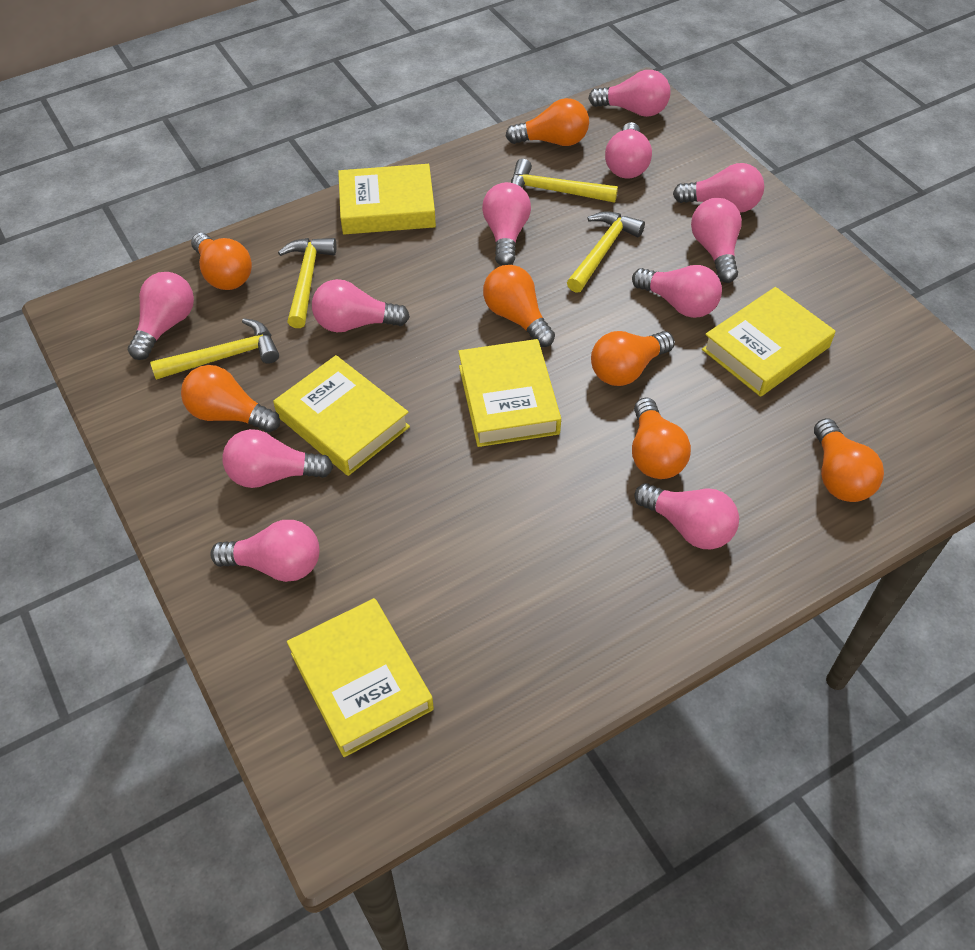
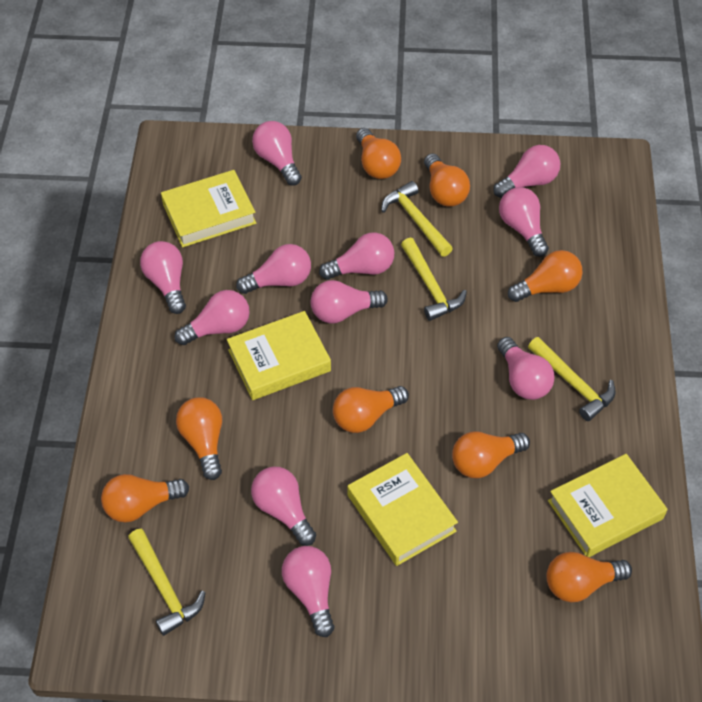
orange light bulb: 7 -> 8
yellow book: 5 -> 4

